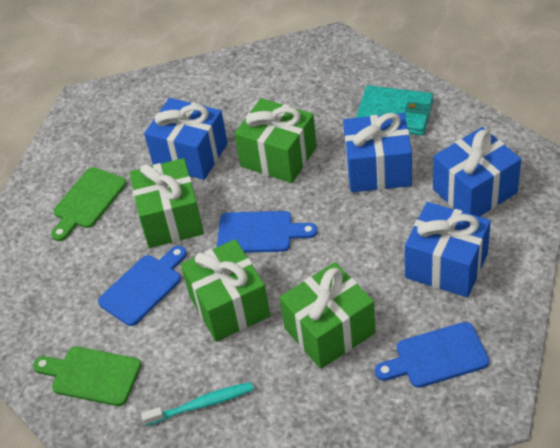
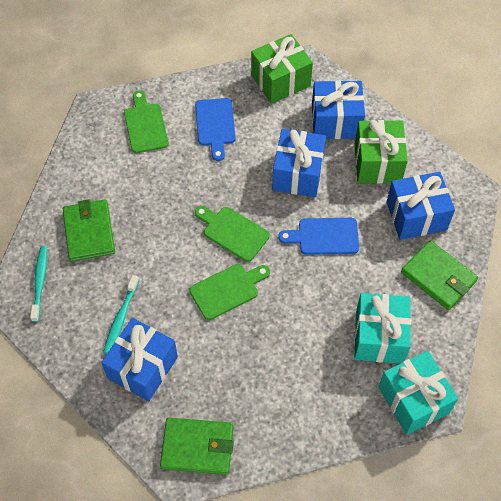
blue cutting board: 3 -> 2
green cutting board: 2 -> 3
green gift: 4 -> 2
green wallet: 0 -> 3
turquoise gift: 0 -> 2
turquoise toothbrush: 1 -> 2
turquoise wallet: 1 -> 0

